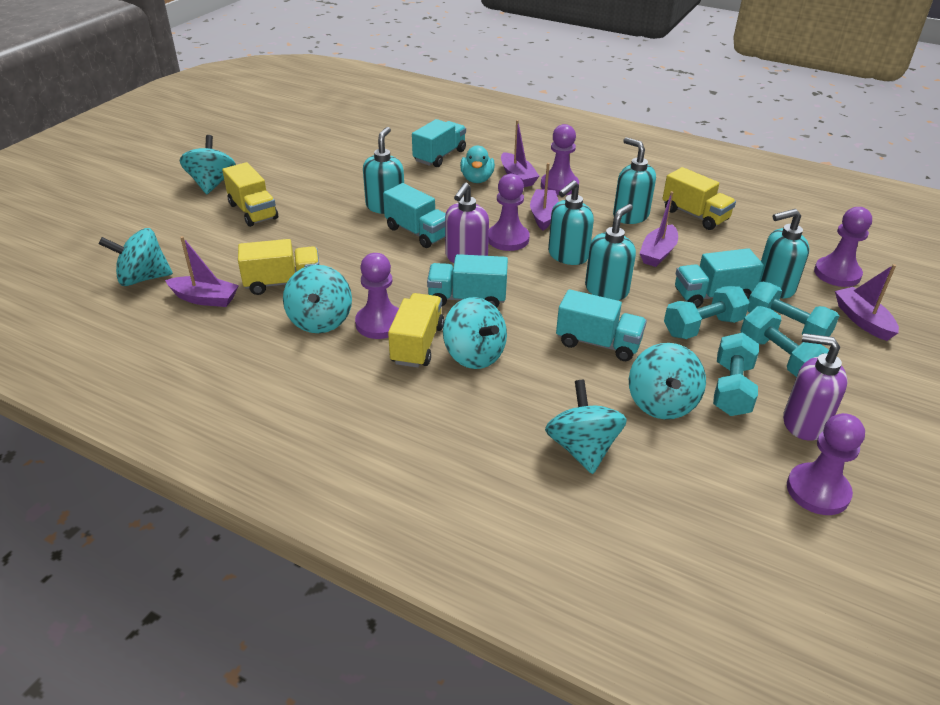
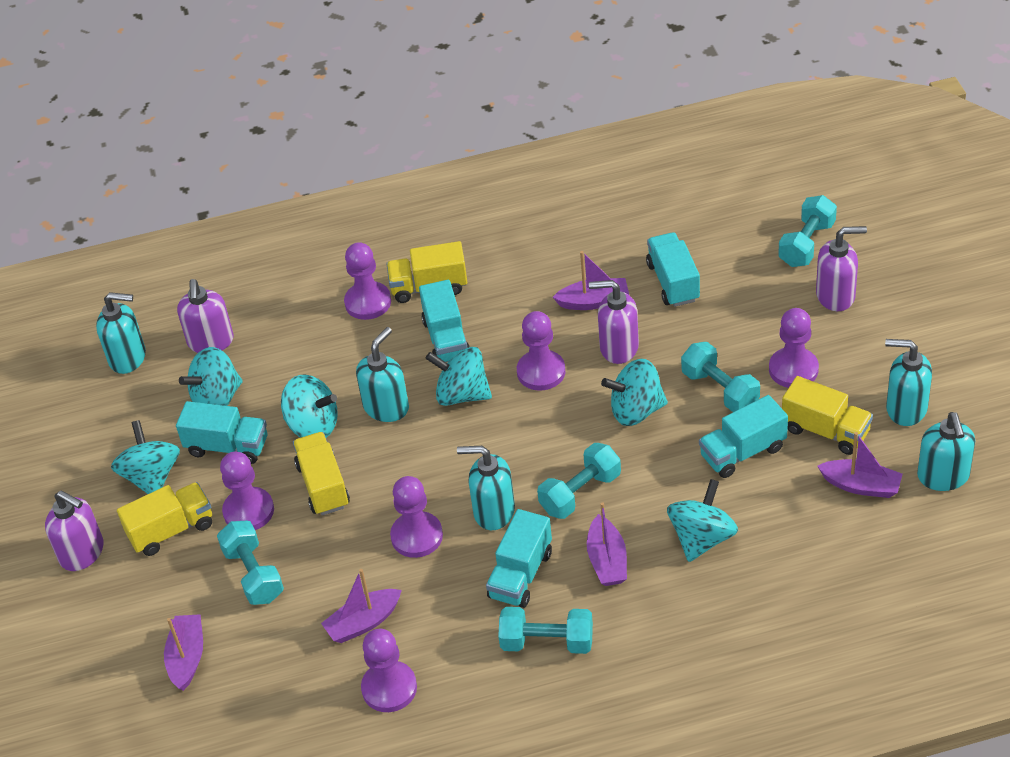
purple pawn: 5 -> 6
purple soap dispenser: 2 -> 4
turquoise duck: 1 -> 0
turquoise dumbbell: 4 -> 5

